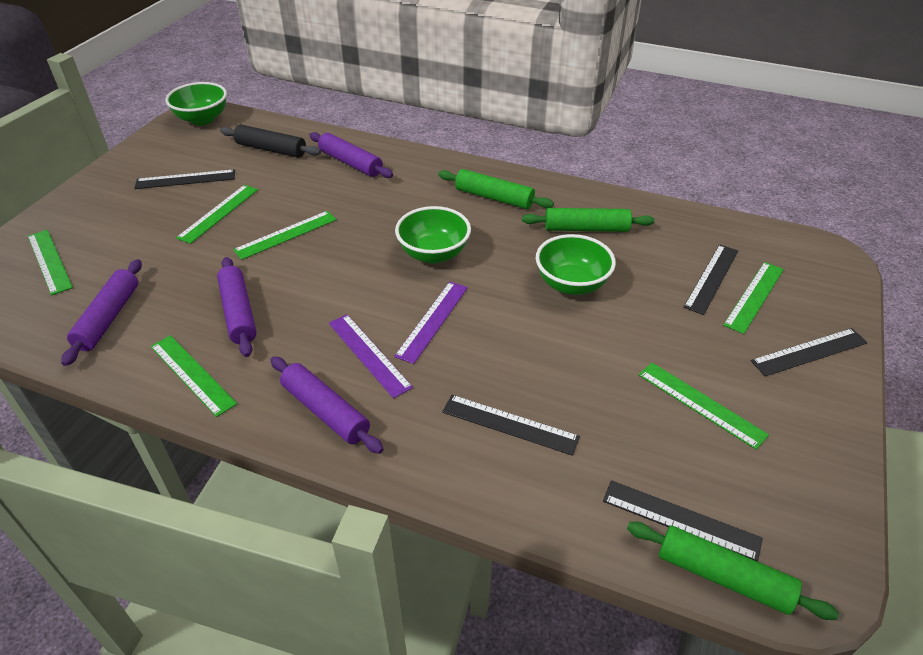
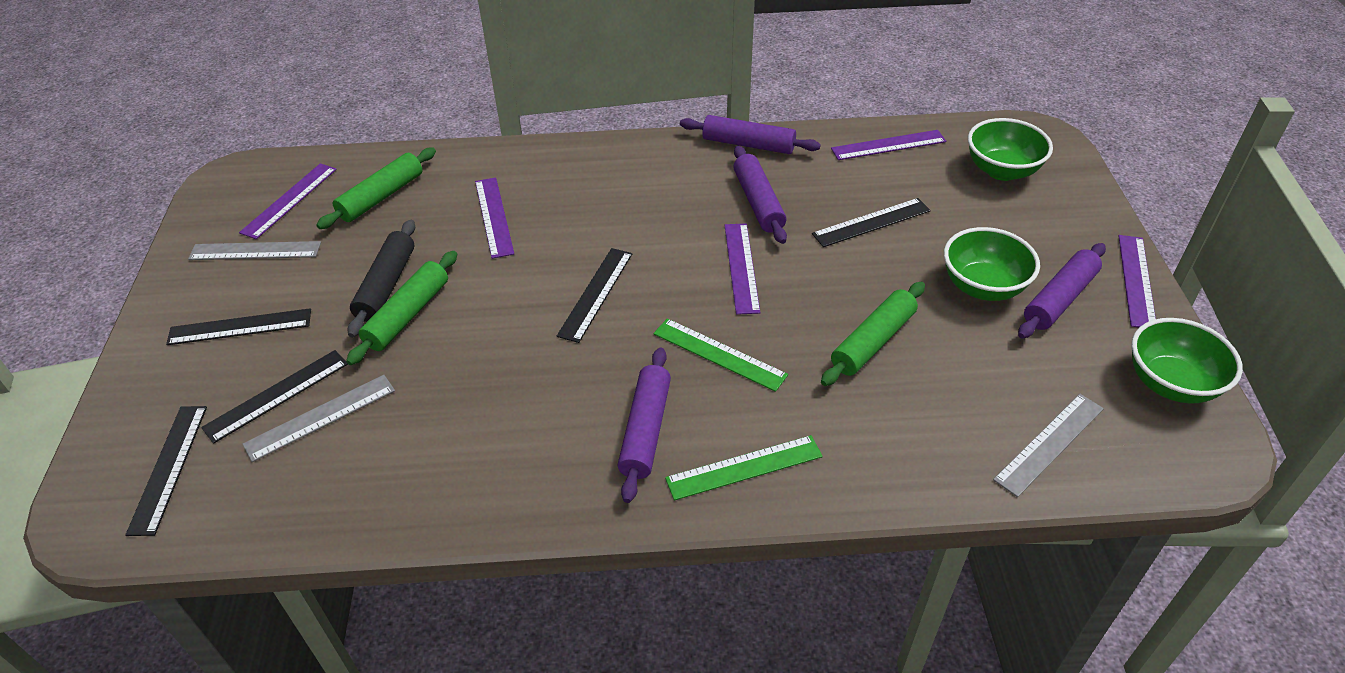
green ruler: 6 -> 2
grey ruler: 0 -> 3
purple ruler: 2 -> 5

